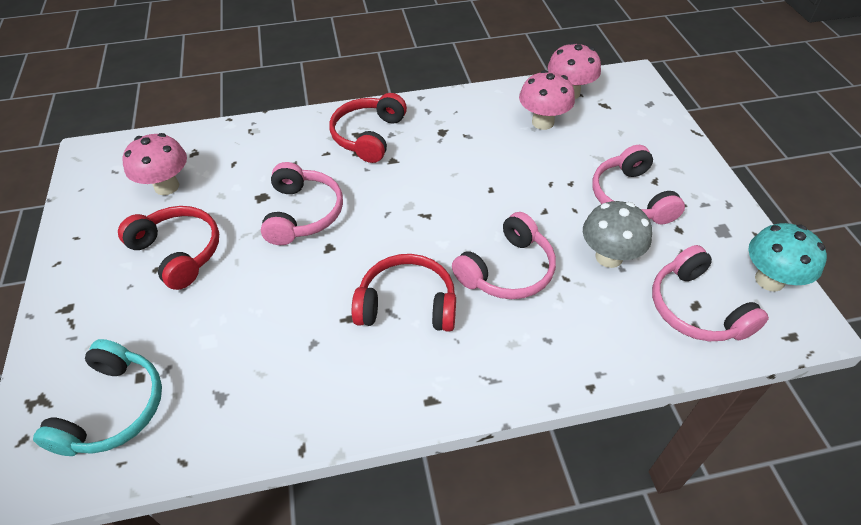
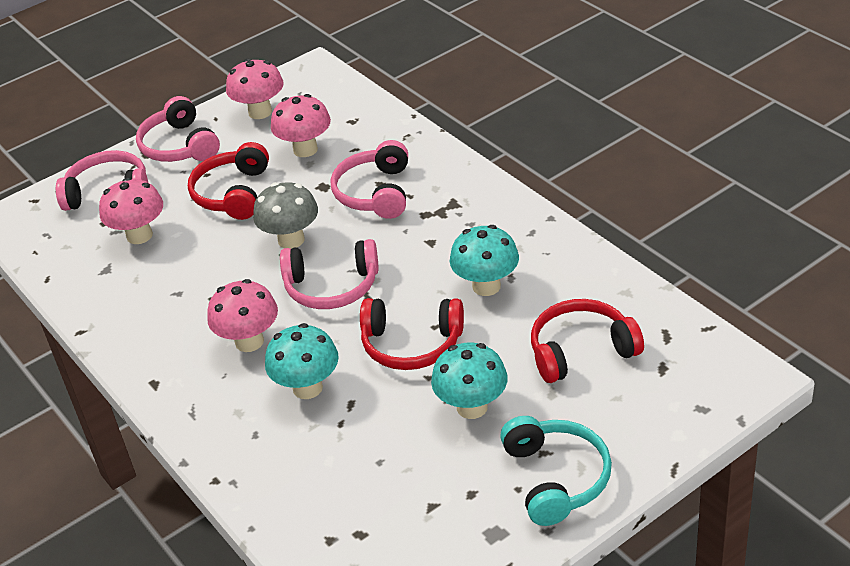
pink mushroom: 3 -> 4
turquoise mushroom: 1 -> 3

